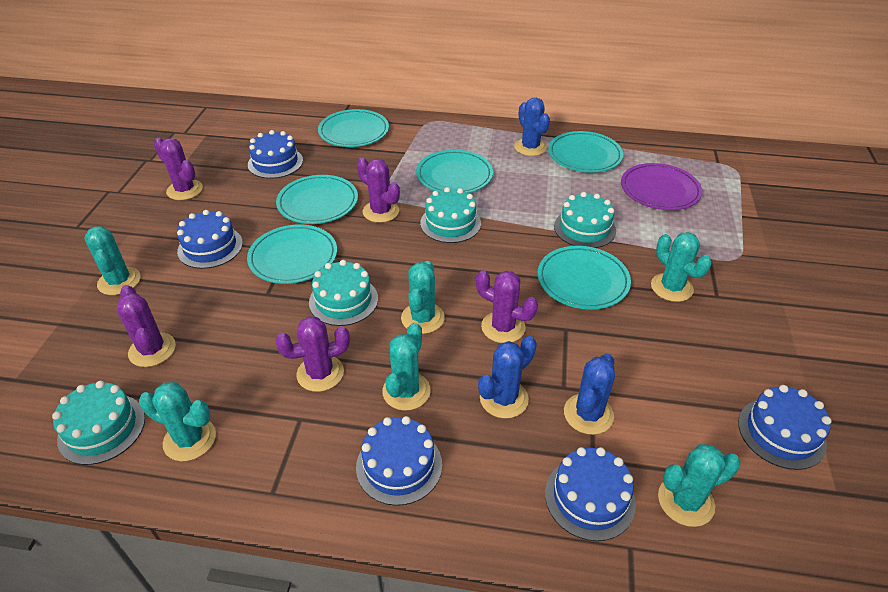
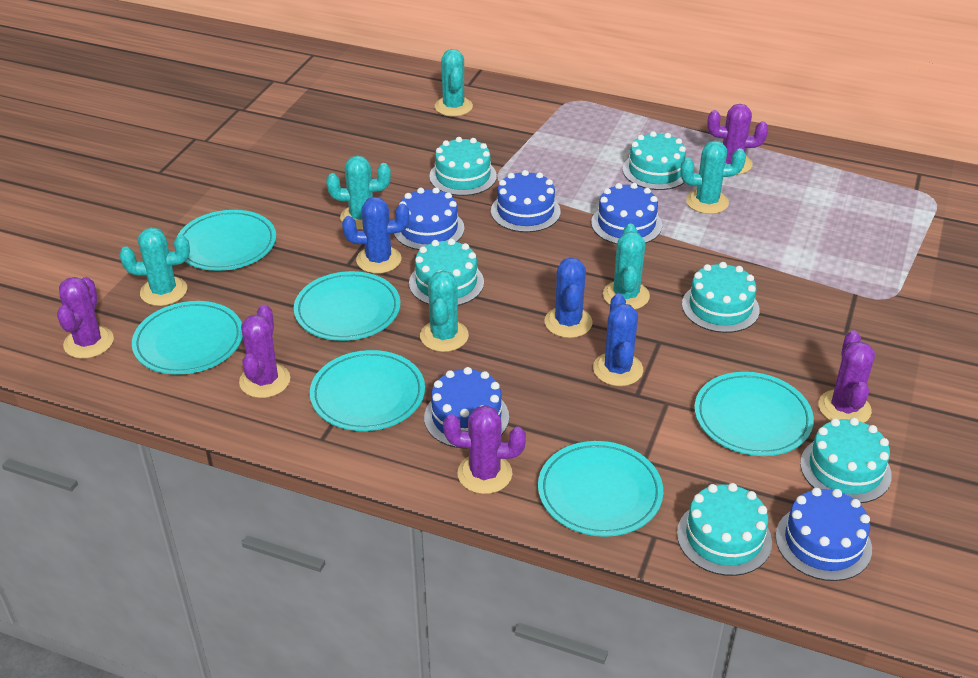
purple plate: 1 -> 0
turquoise cake: 4 -> 6

